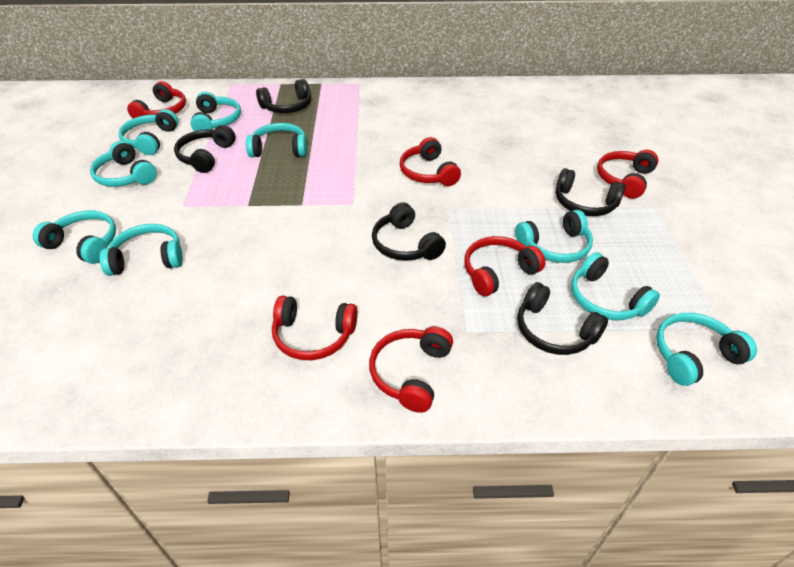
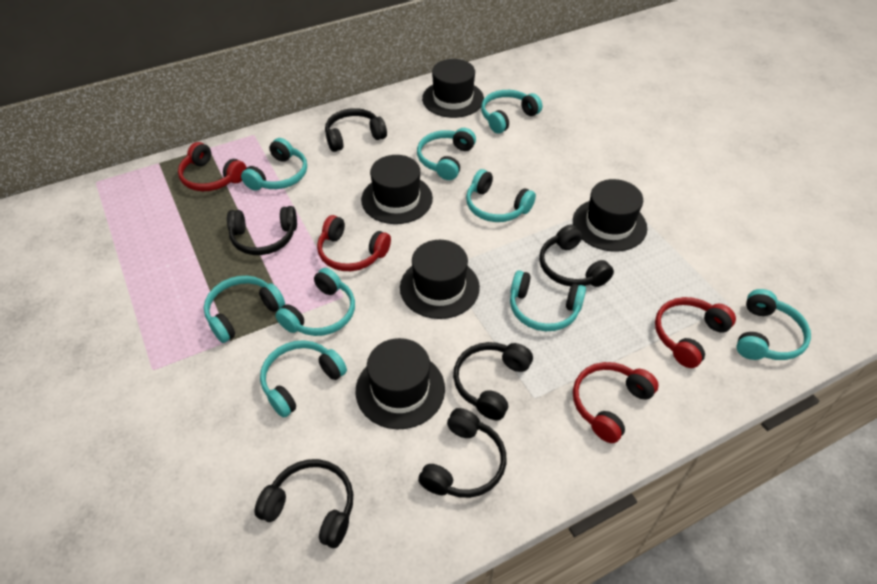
black hat: 0 -> 5
black headphones: 5 -> 6
red headphones: 6 -> 4

